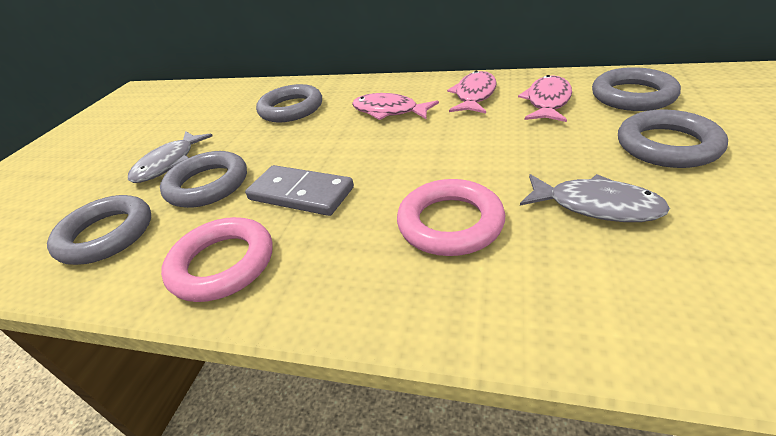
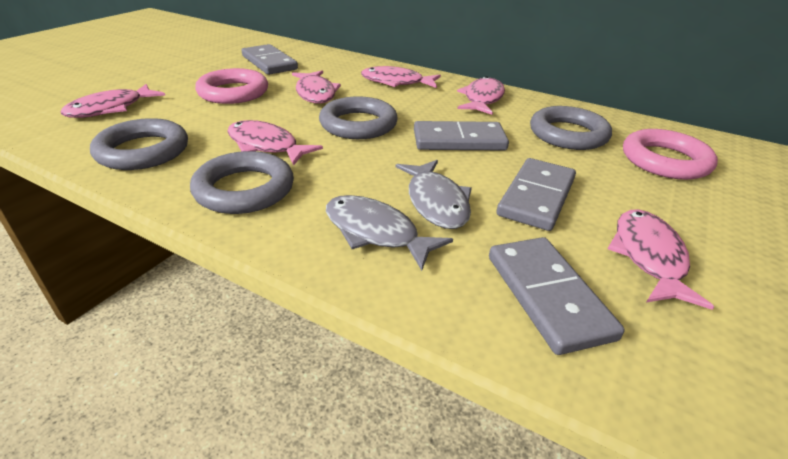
grey domino: 1 -> 4
grey ring: 5 -> 4
pink fish: 3 -> 6

